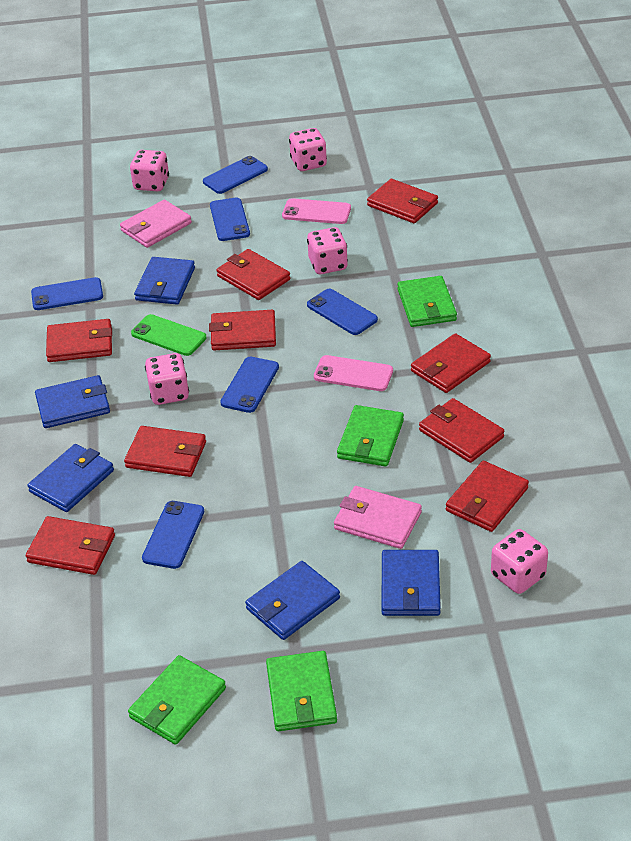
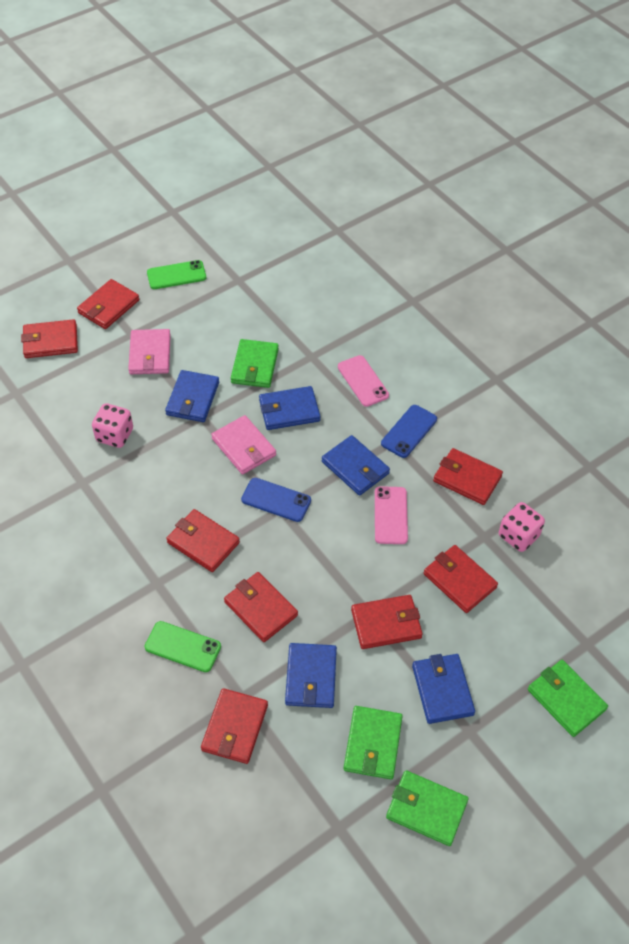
blue phone: 6 -> 2
green phone: 1 -> 2
pink dice: 5 -> 2
red wallet: 9 -> 8

